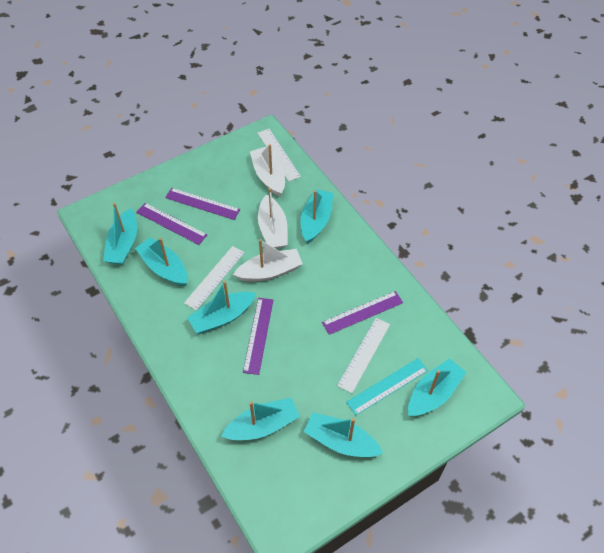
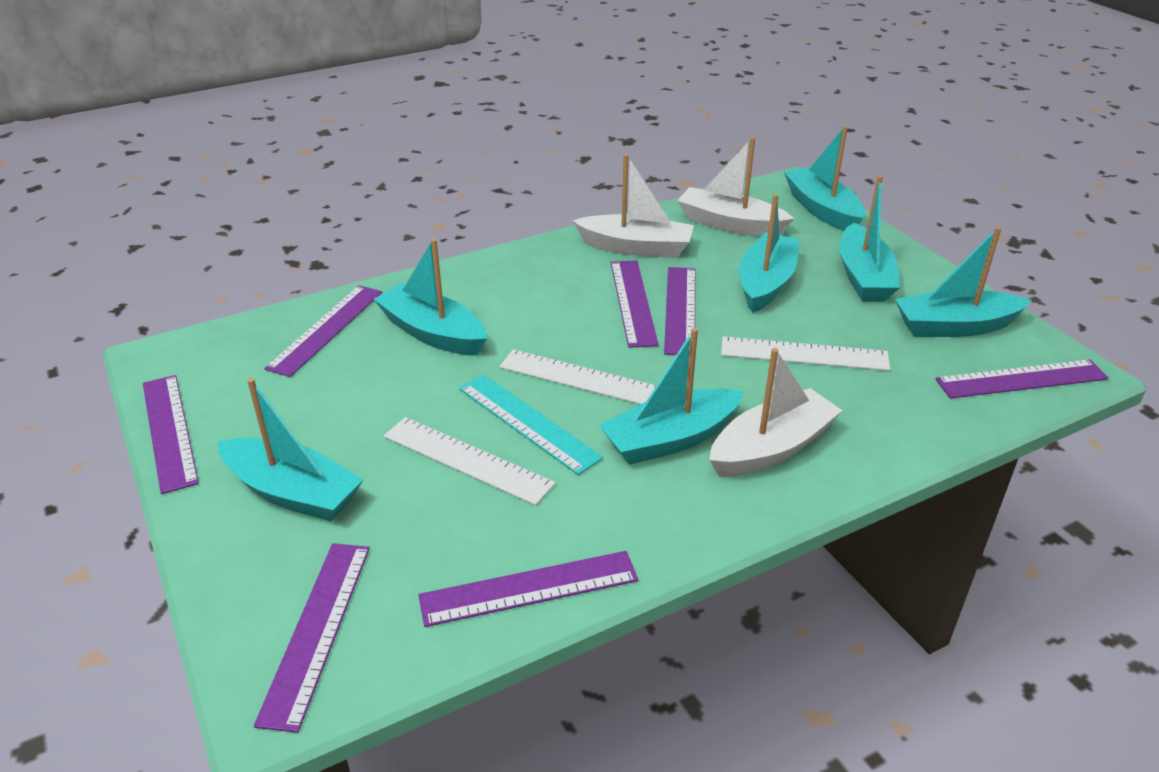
purple ruler: 4 -> 7

